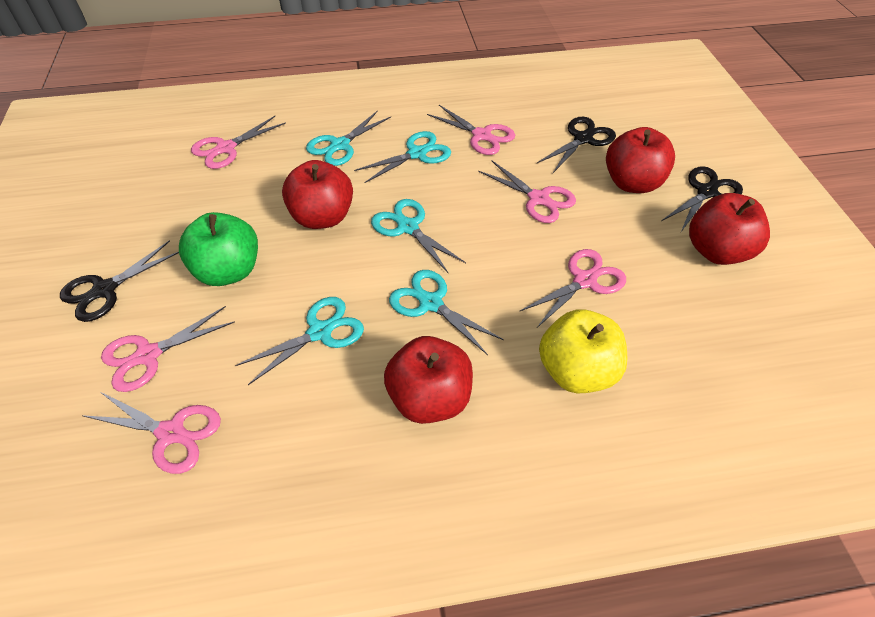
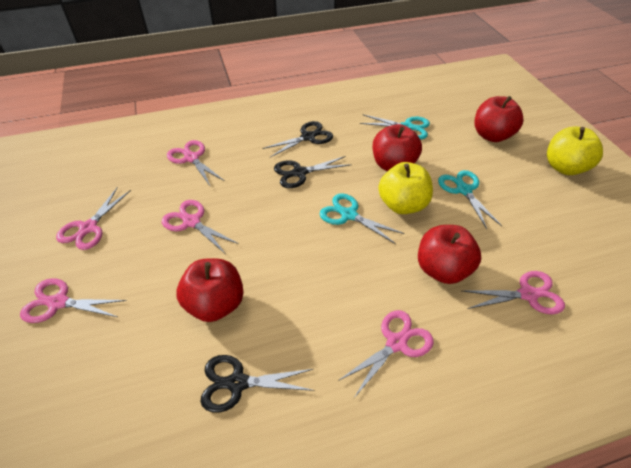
green apple: 1 -> 0
turquoise scissors: 5 -> 3
yellow apple: 1 -> 2

